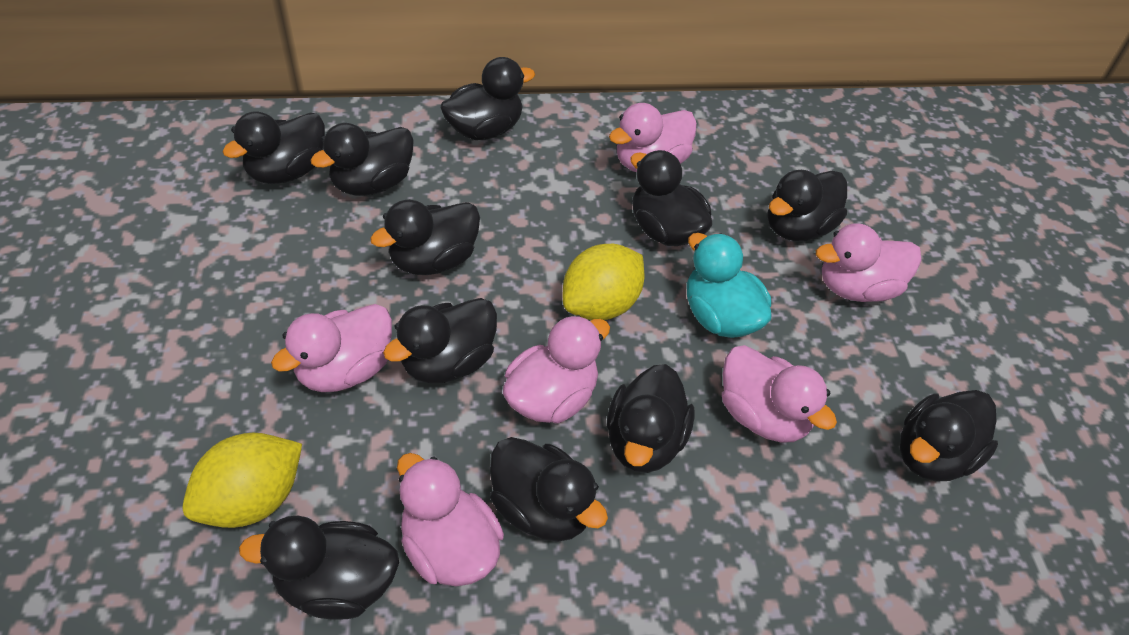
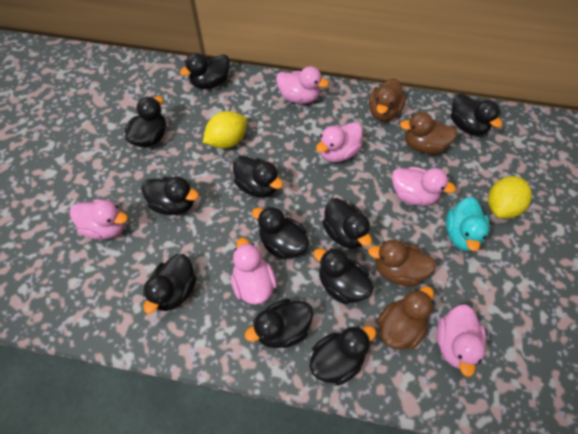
brown duck: 0 -> 4

